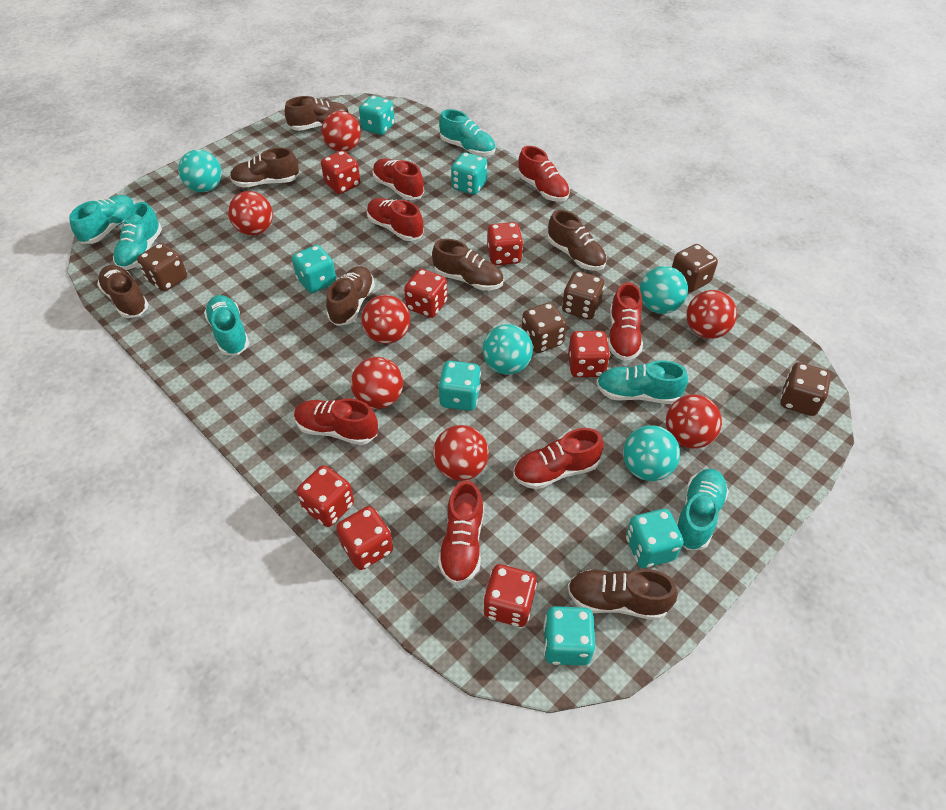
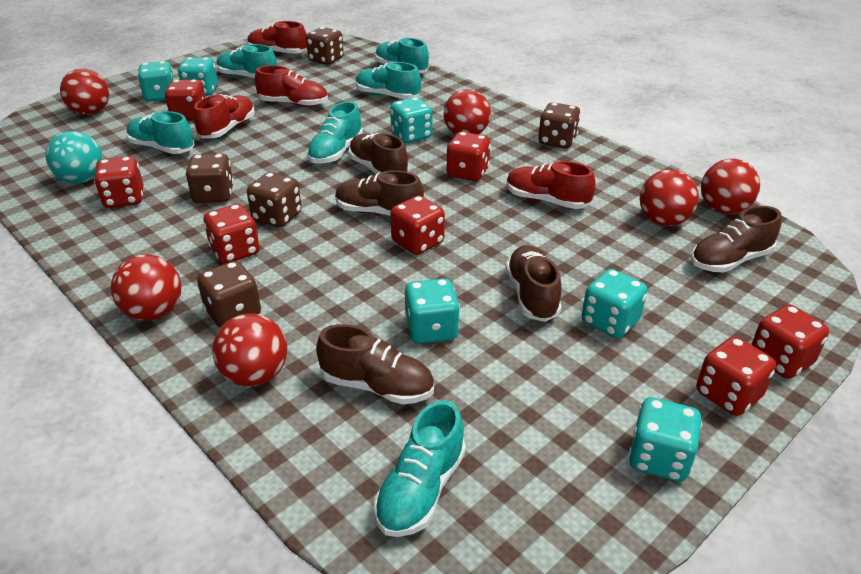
brown shoe: 7 -> 5
red ball: 7 -> 6
red shoe: 7 -> 4
turquoise ball: 4 -> 1

